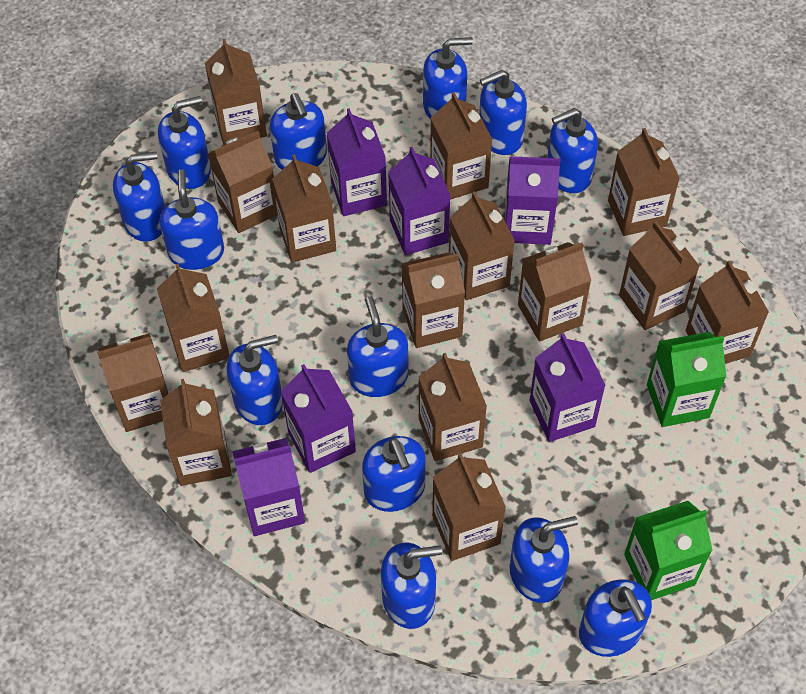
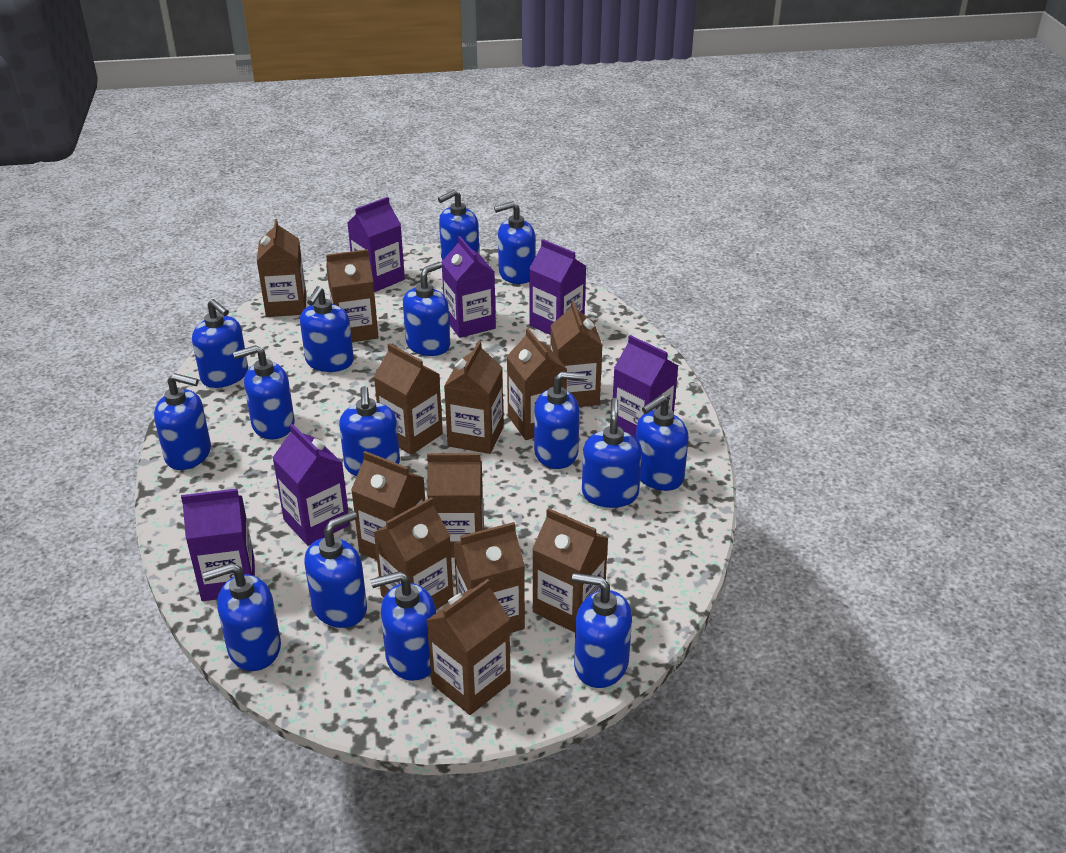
blue soap dispenser: 13 -> 15
brown carton: 15 -> 12
green carton: 2 -> 0

